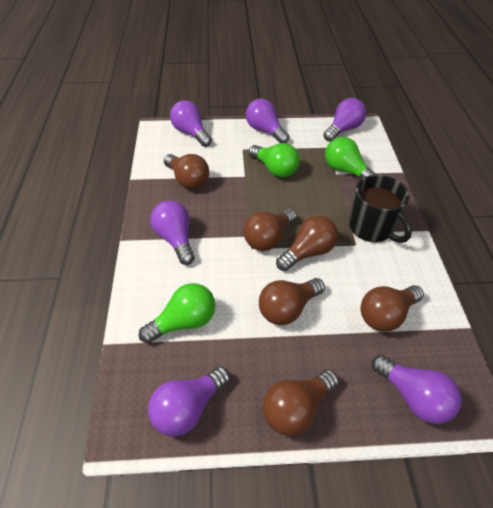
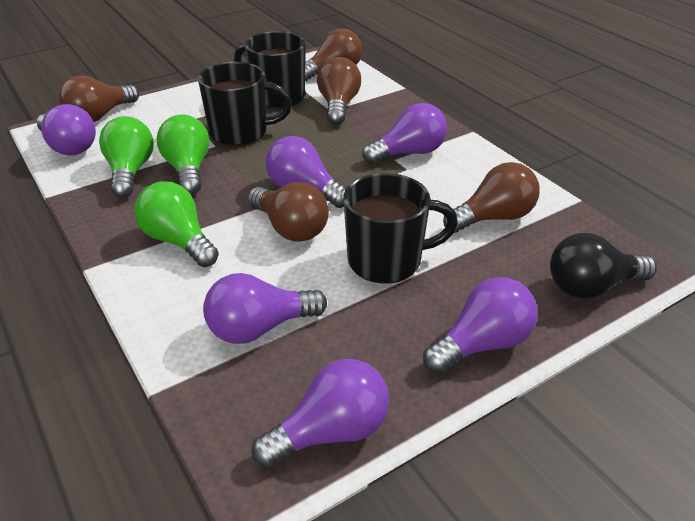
black light bulb: 0 -> 1
black mug: 1 -> 3
brown light bulb: 6 -> 5

